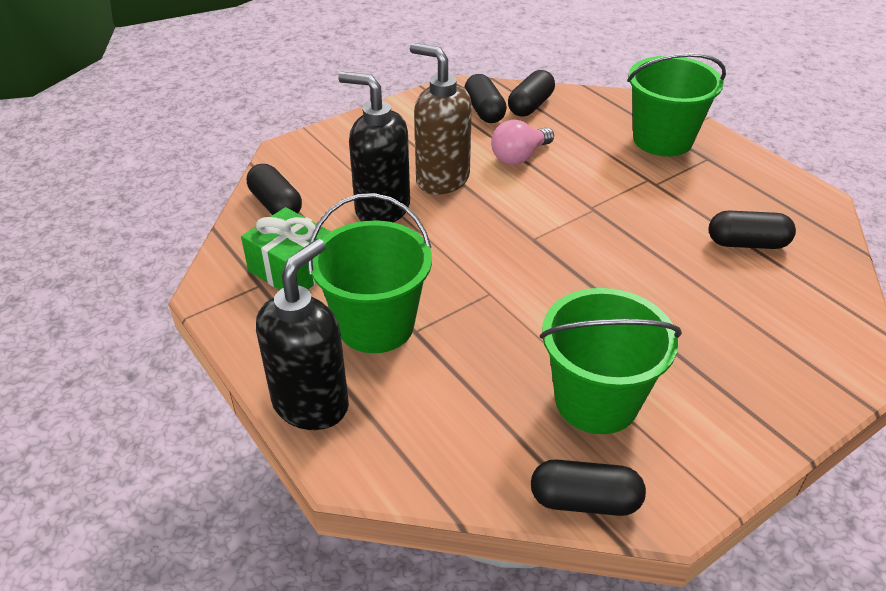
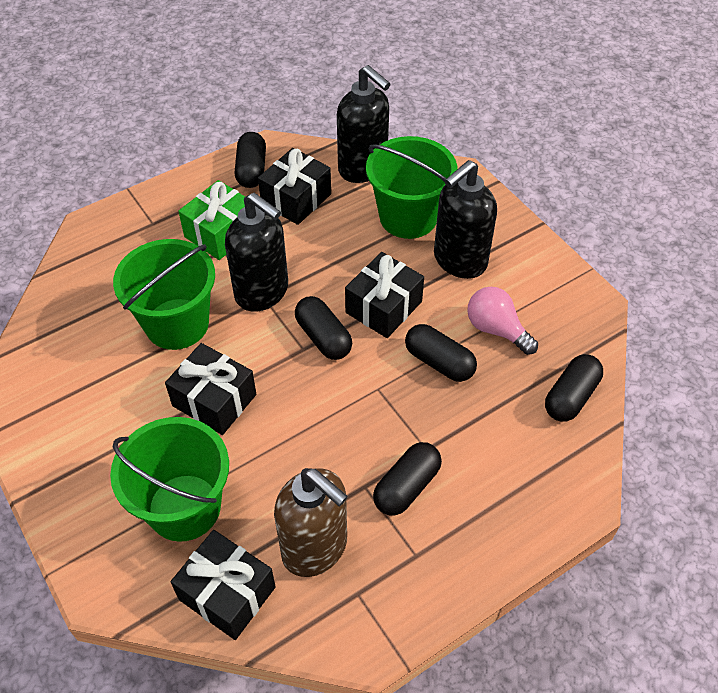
black gift: 0 -> 4
black soap dispenser: 2 -> 3

